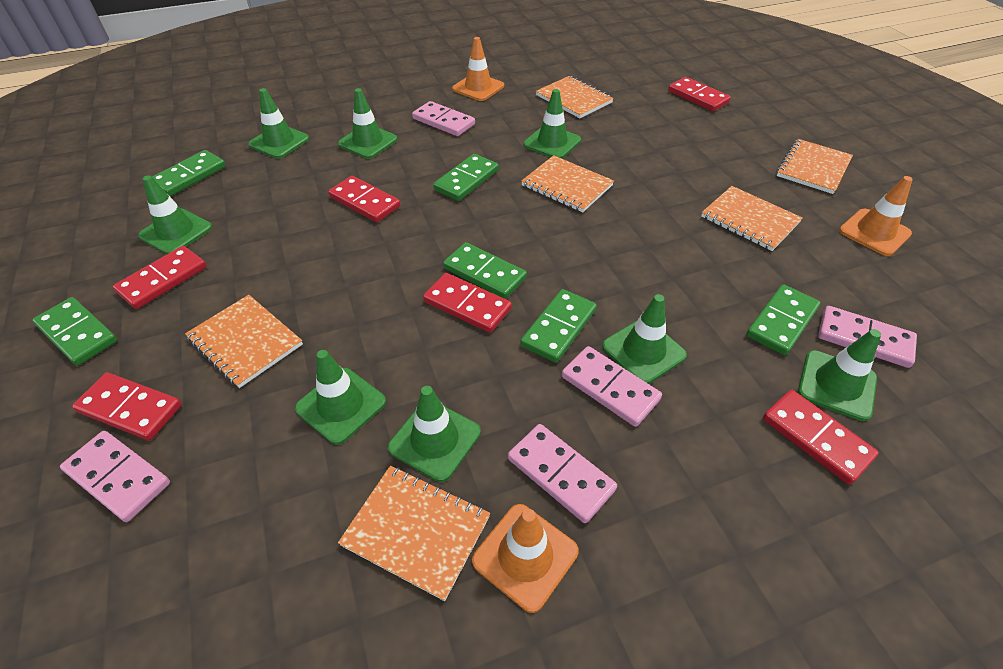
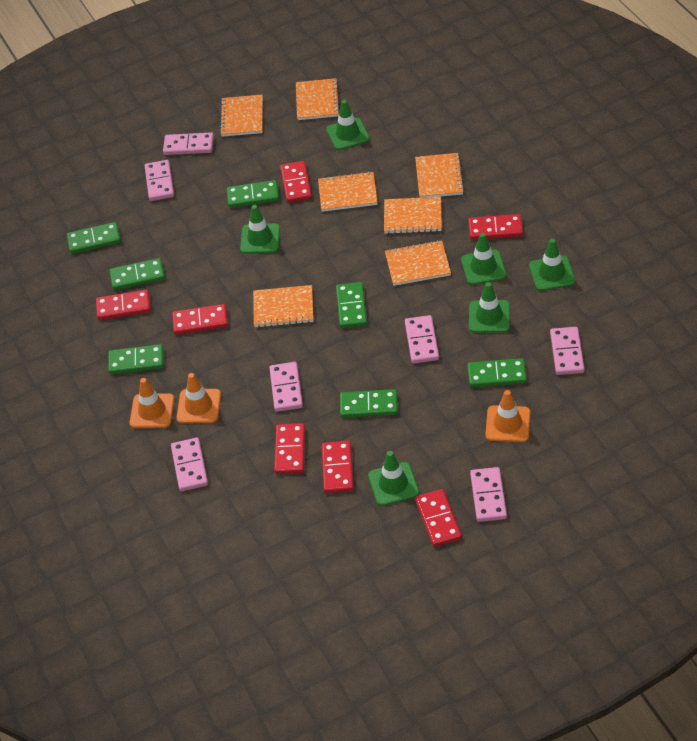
green domino: 6 -> 7
green traffic cone: 8 -> 6
orange notebook: 6 -> 7
pink domino: 5 -> 7
red domino: 6 -> 7

